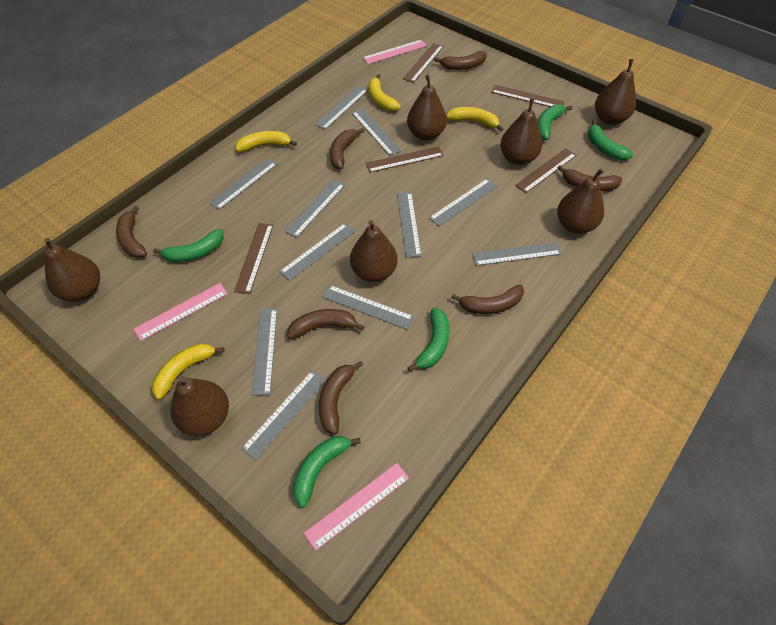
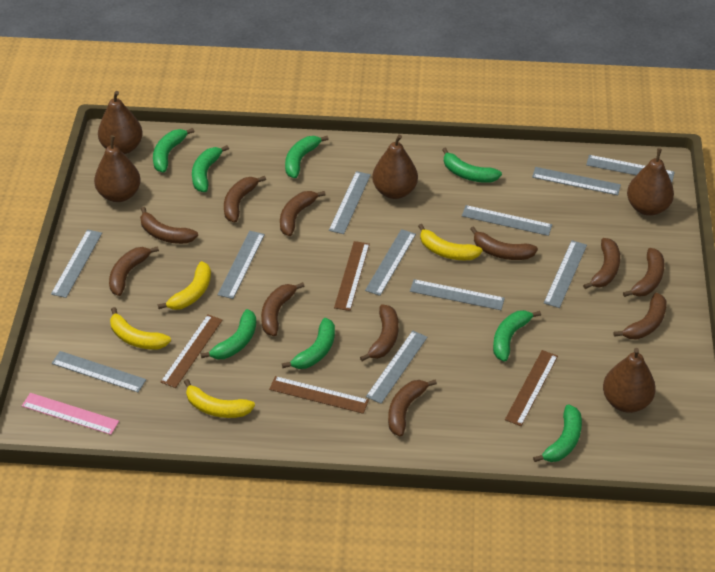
brown banana: 7 -> 11
brown pear: 7 -> 5
brown ruler: 5 -> 4
green banana: 5 -> 8
pink ruler: 3 -> 1

